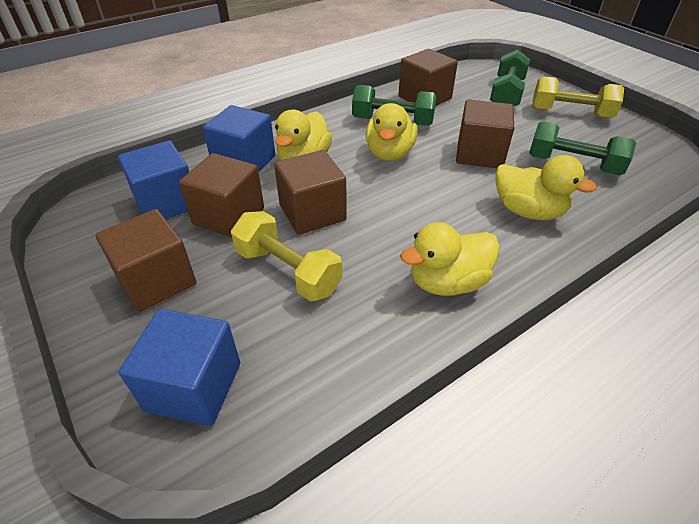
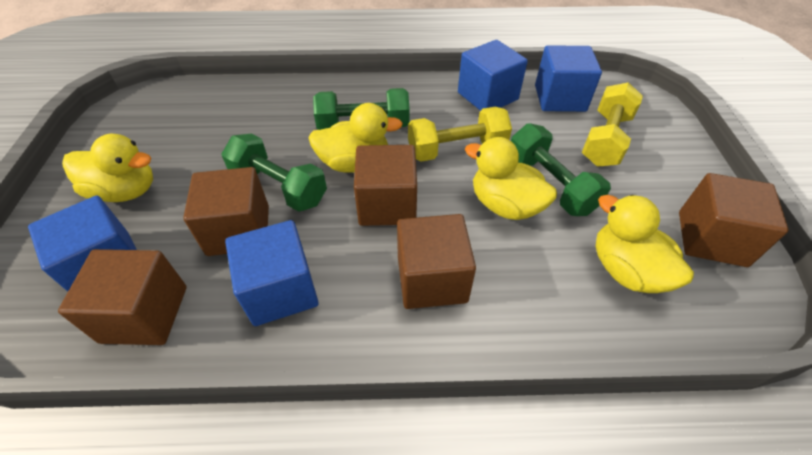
blue cube: 3 -> 4

